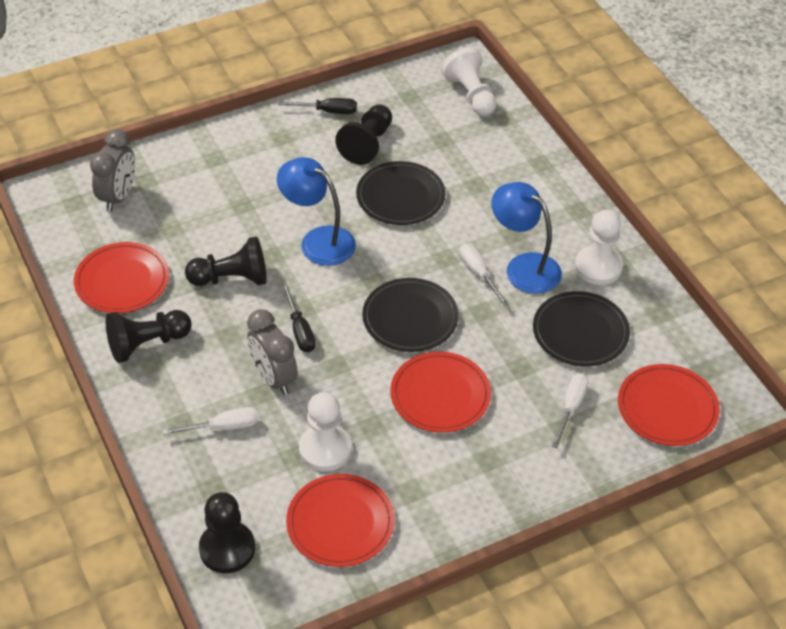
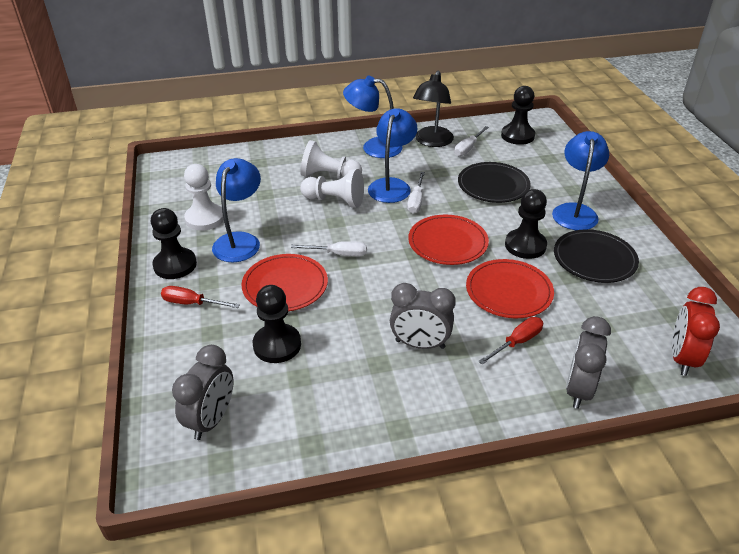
black lamp: 0 -> 1
black plate: 3 -> 2
black screwdriver: 2 -> 0
blue lamp: 2 -> 4
grey clock: 2 -> 3
red clock: 0 -> 1
red plate: 4 -> 3
red screwdriver: 0 -> 2

